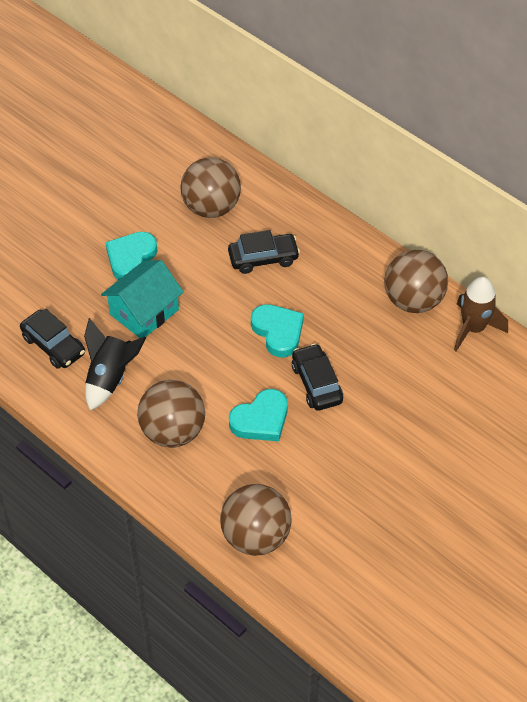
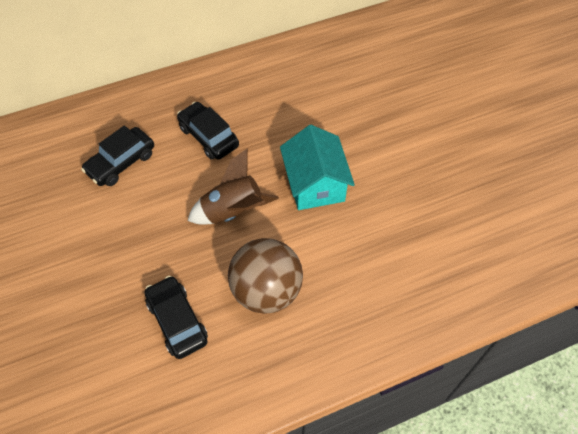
black rocket: 1 -> 0
brown ball: 4 -> 1
turquoise heart: 3 -> 0

